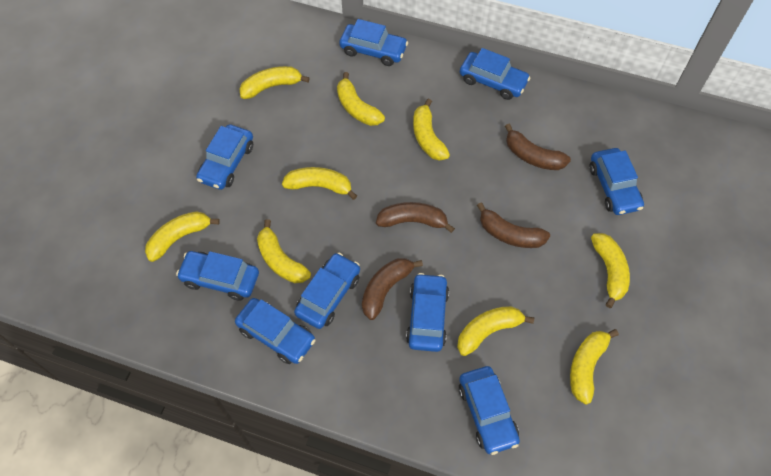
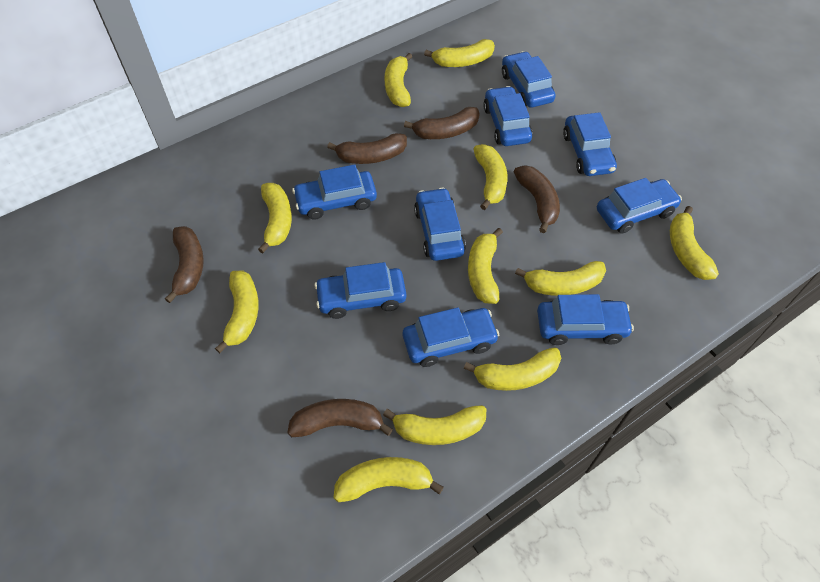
brown banana: 4 -> 5
yellow banana: 9 -> 11

